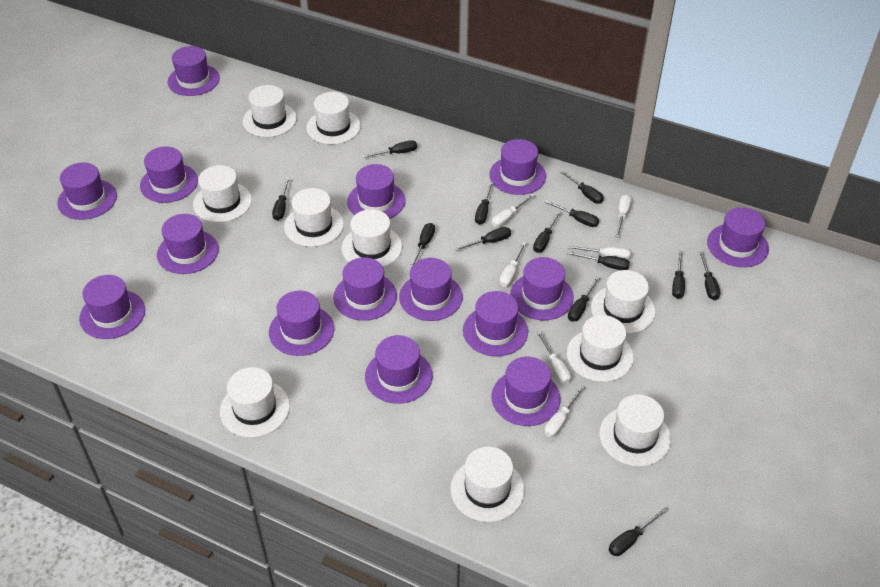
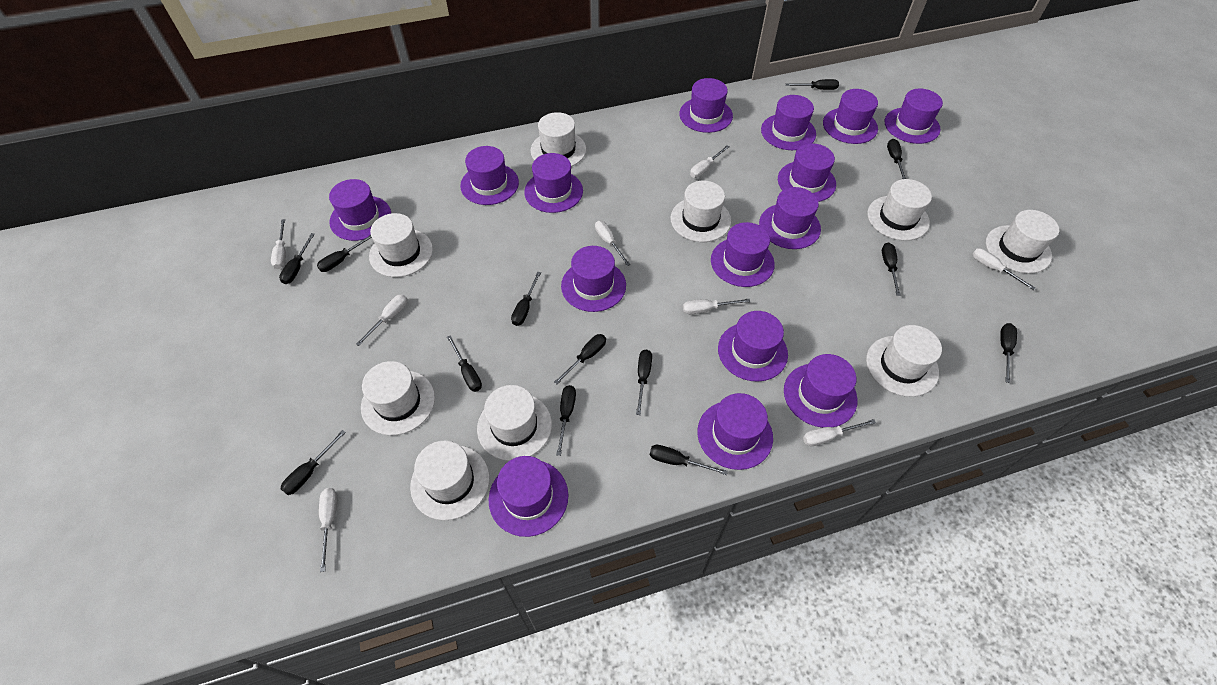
white hat: 10 -> 9
white screwdriver: 6 -> 8

